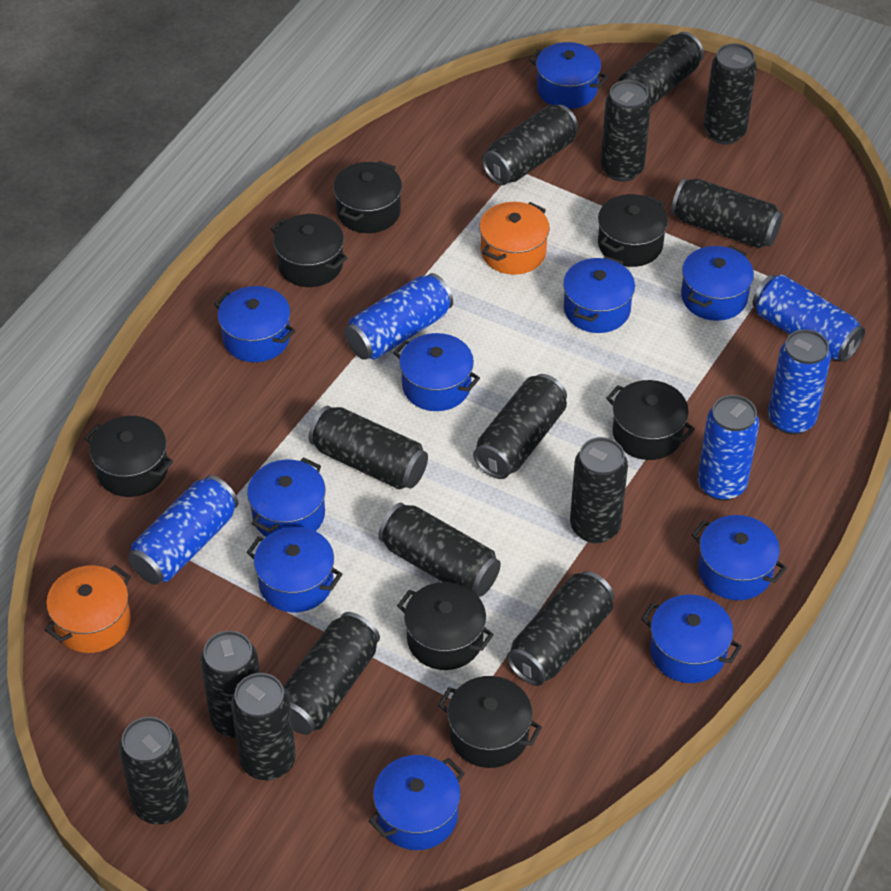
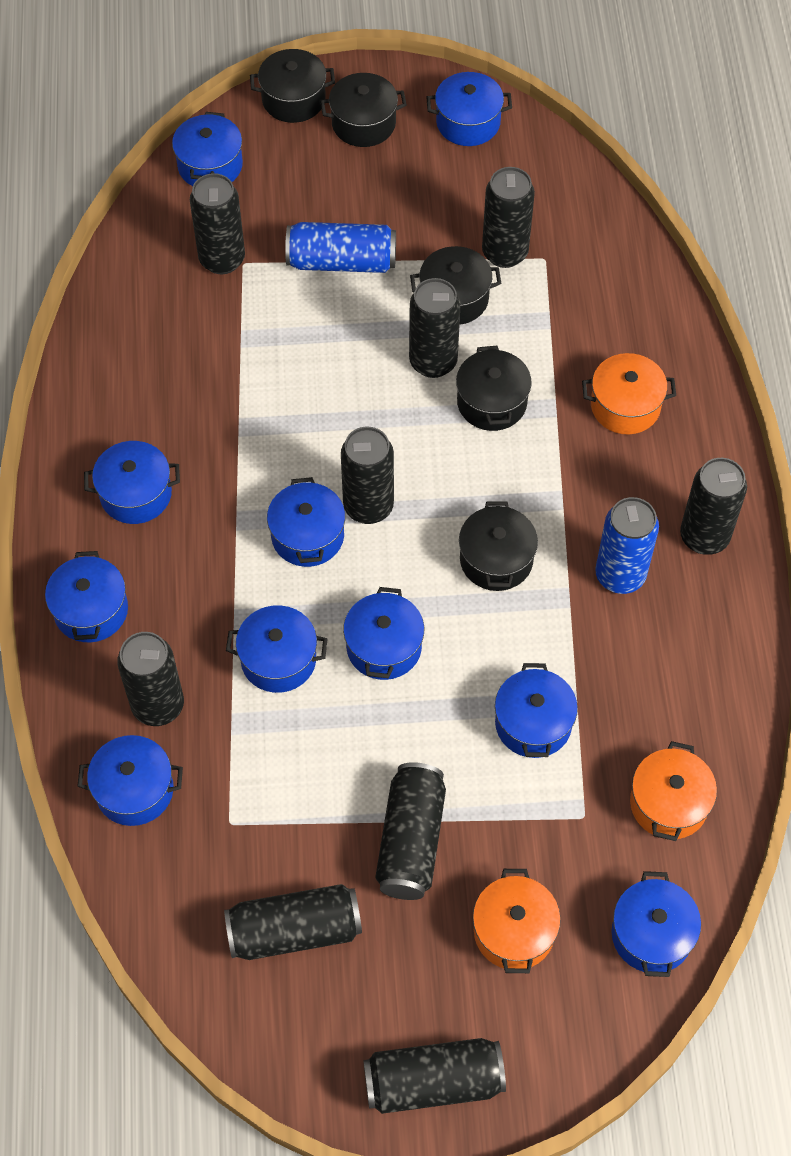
black can: 14 -> 9
black pot: 7 -> 5
blue can: 5 -> 2
orange pot: 2 -> 3

